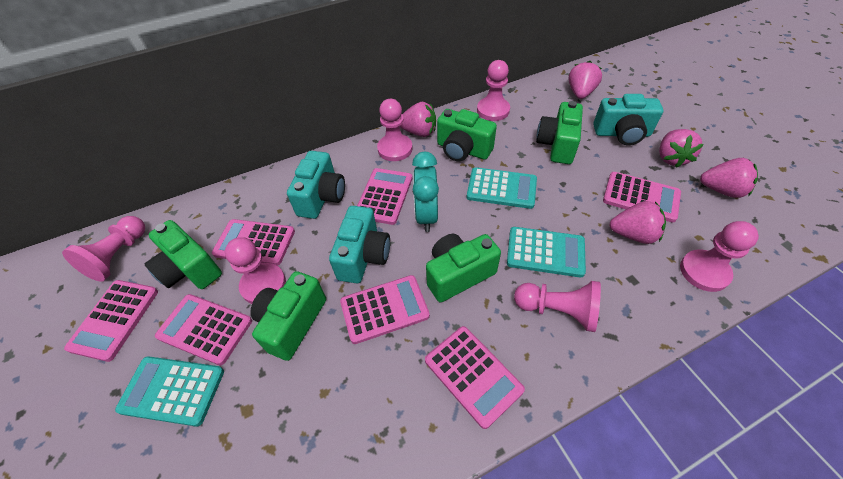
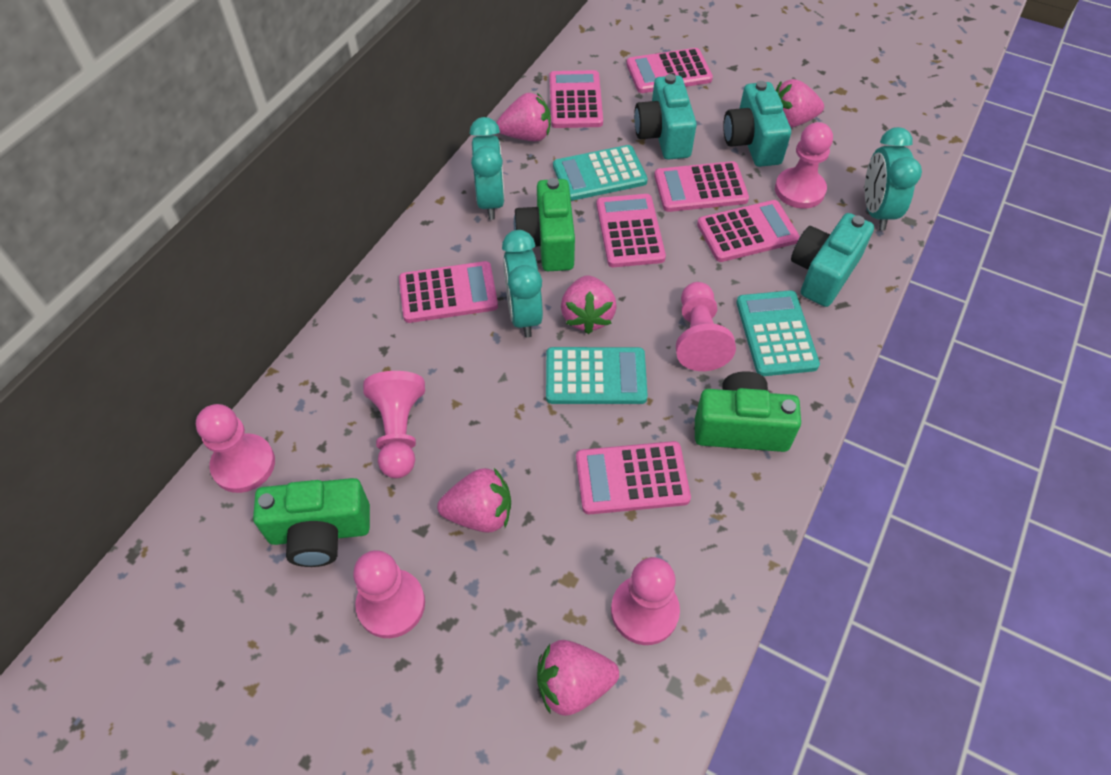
green camera: 5 -> 3
turquoise clock: 1 -> 3

